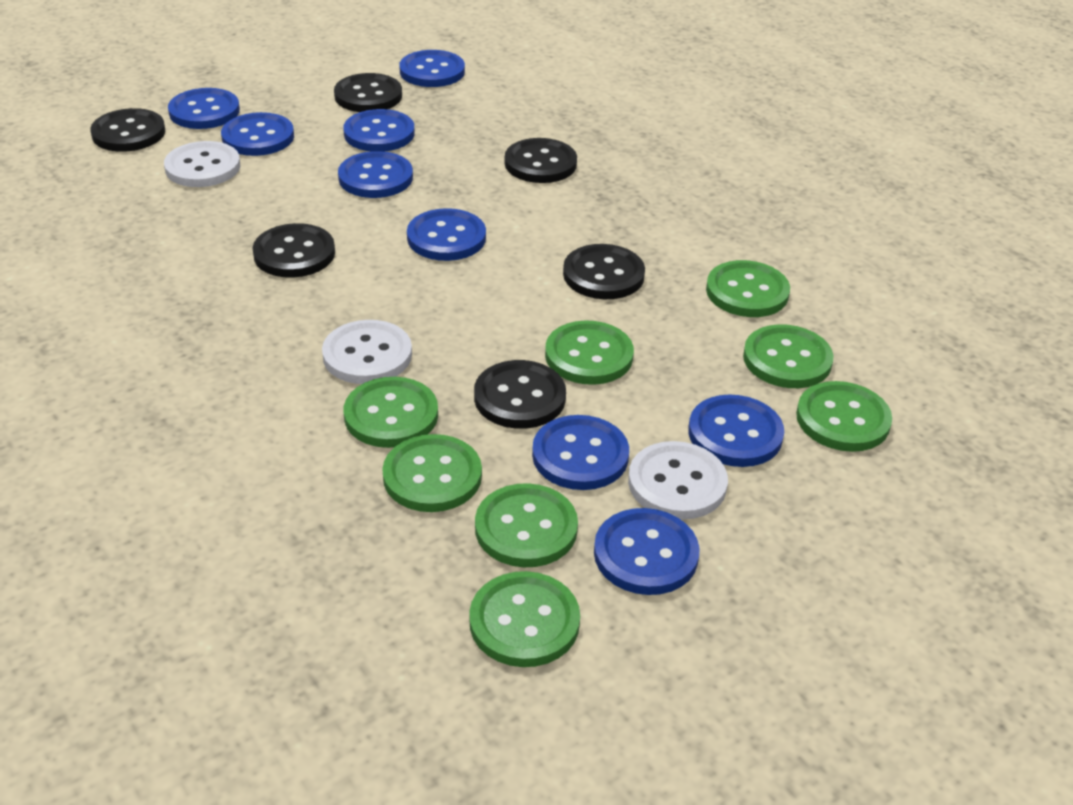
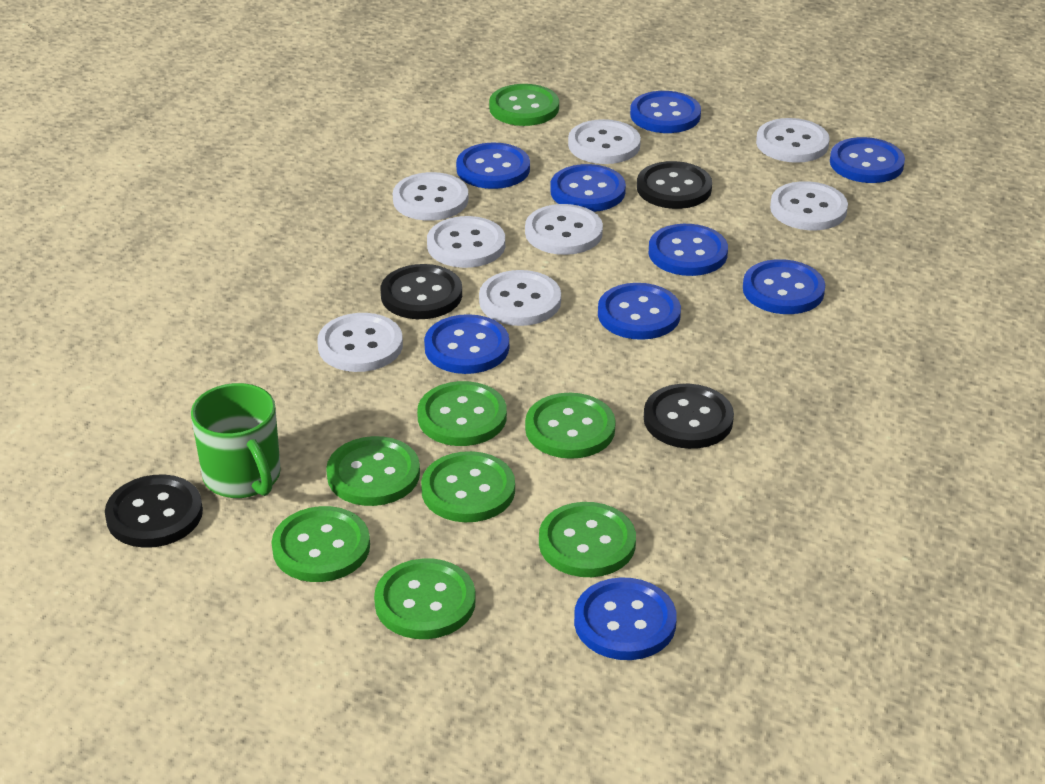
black button: 6 -> 4
green mug: 0 -> 1
white button: 3 -> 8

